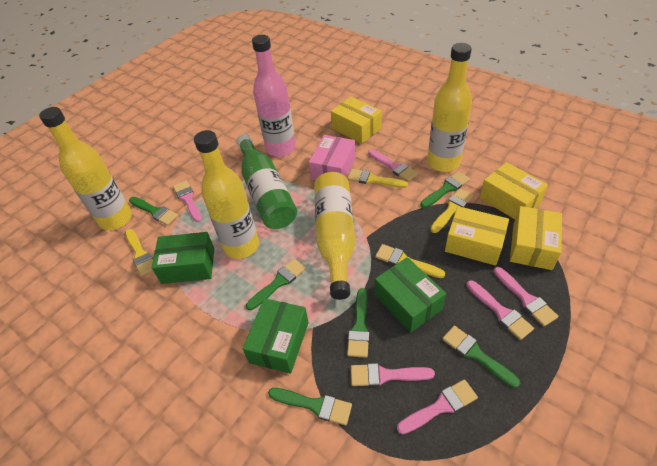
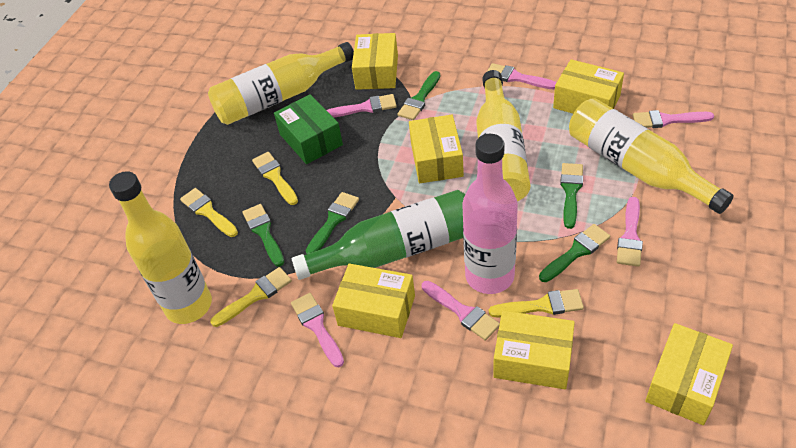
green box: 3 -> 1
green brush: 6 -> 5
pink box: 1 -> 0
yellow box: 4 -> 6

